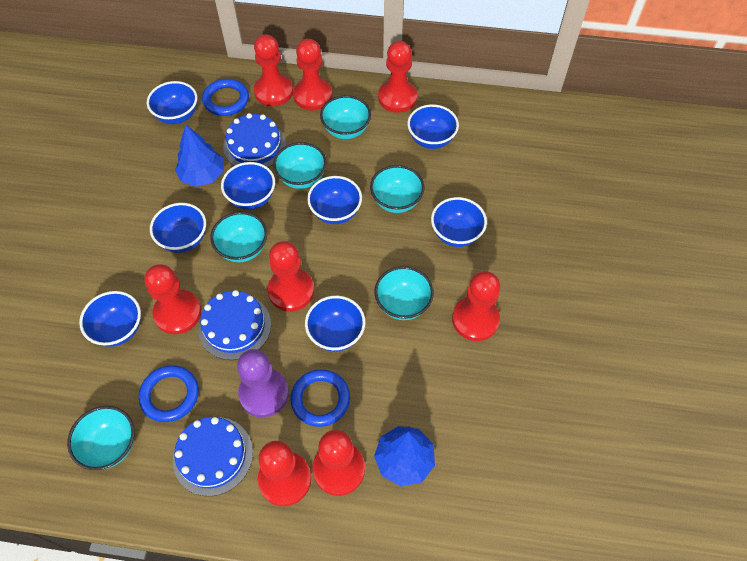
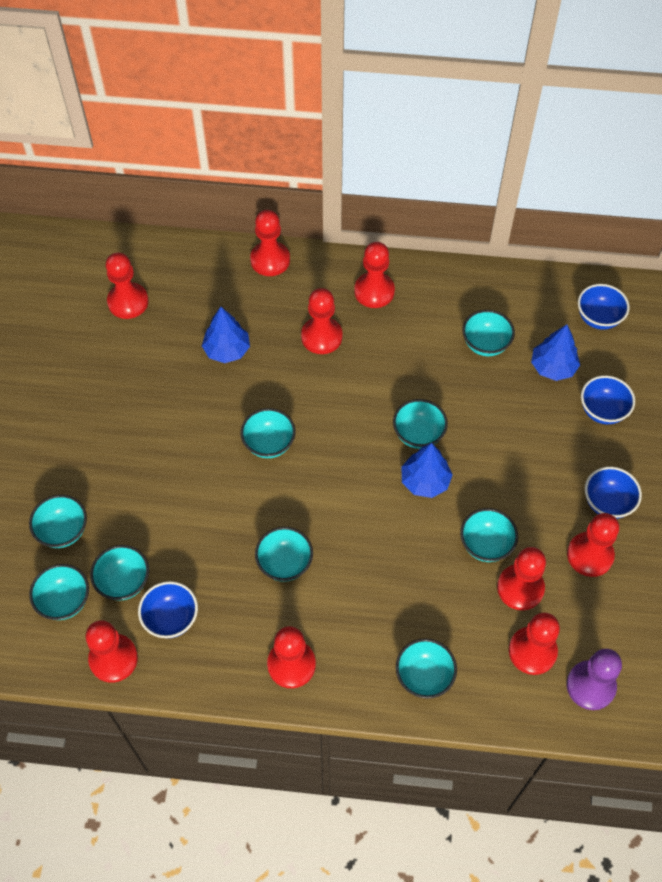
blue bowl: 8 -> 4
blue cake: 3 -> 0
blue ring: 3 -> 0
blue tree: 2 -> 3
red pawn: 8 -> 9
turquoise bowl: 6 -> 9

